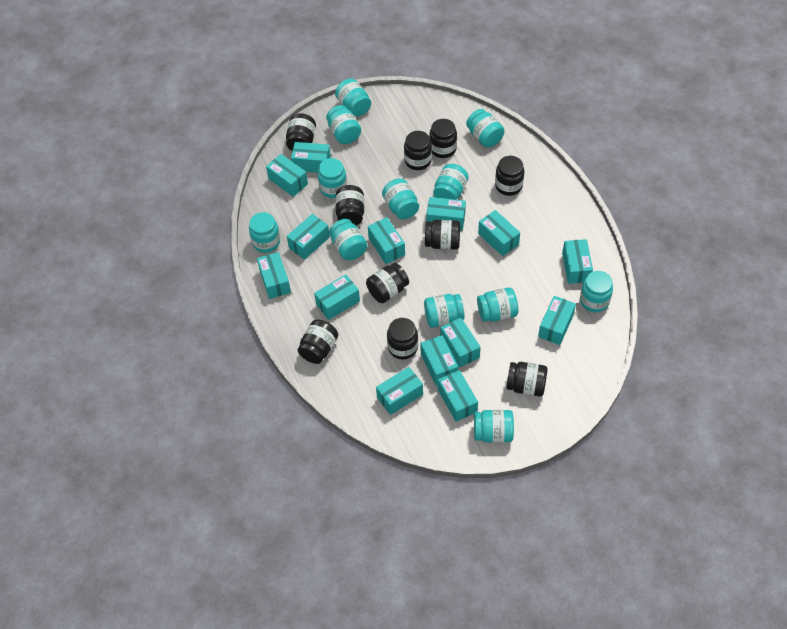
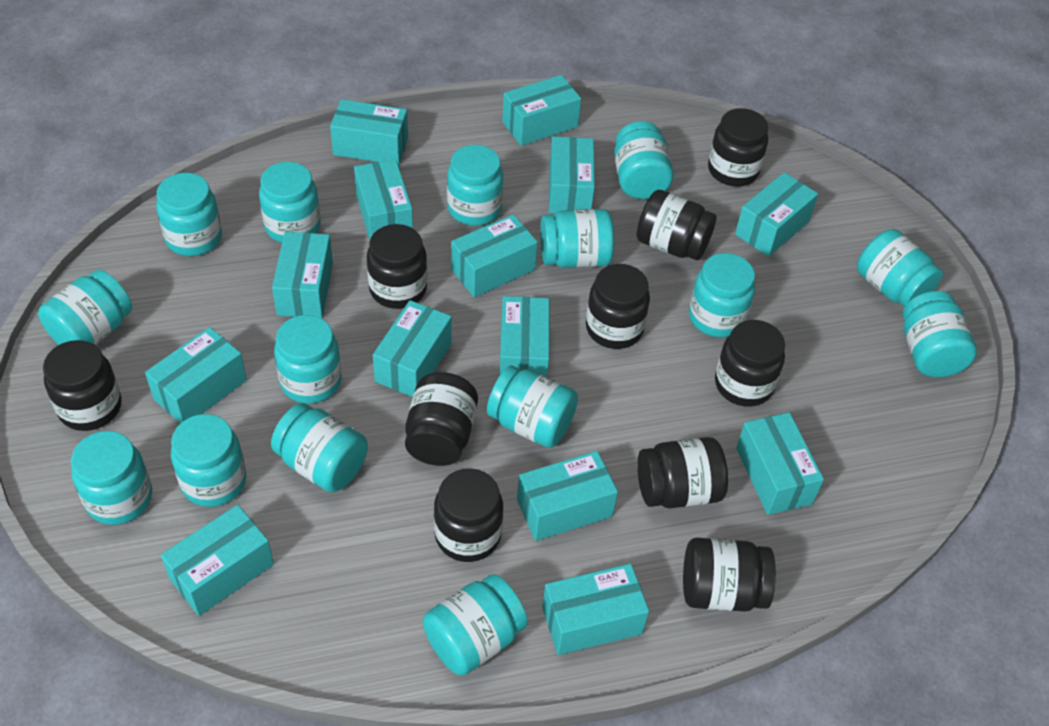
turquoise jar: 12 -> 15

